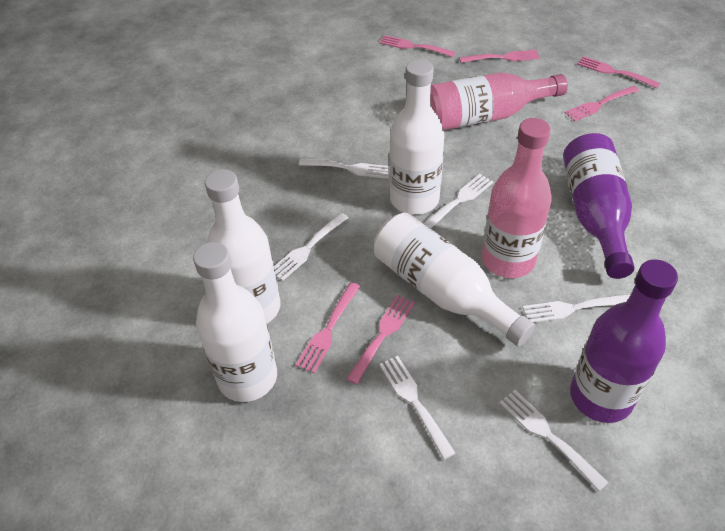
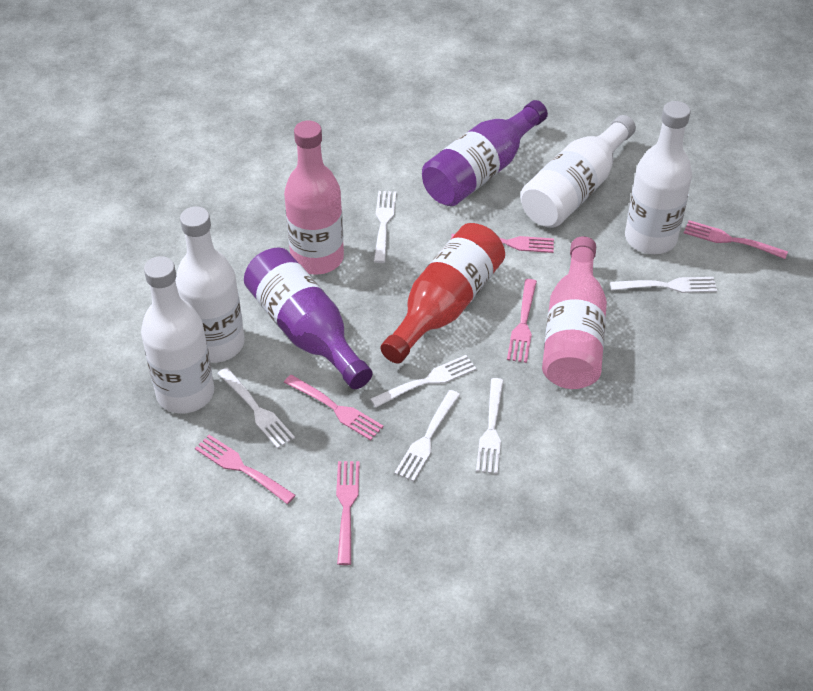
red bottle: 0 -> 1

